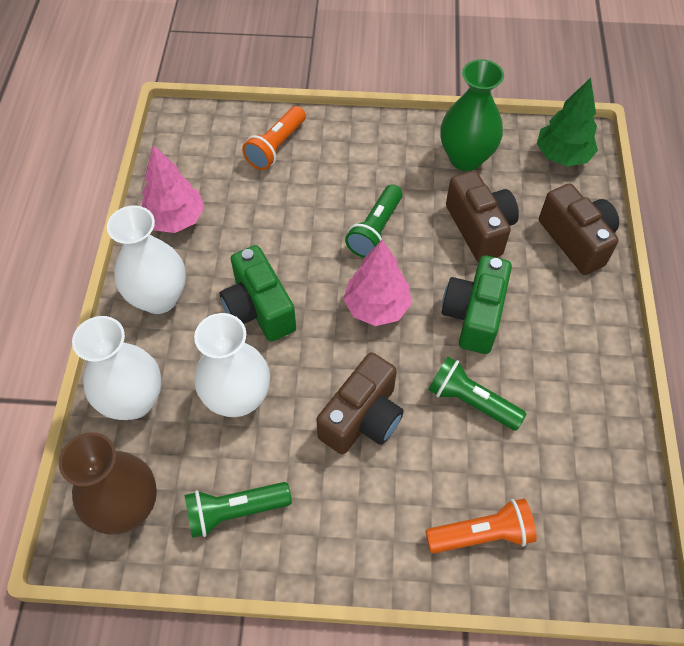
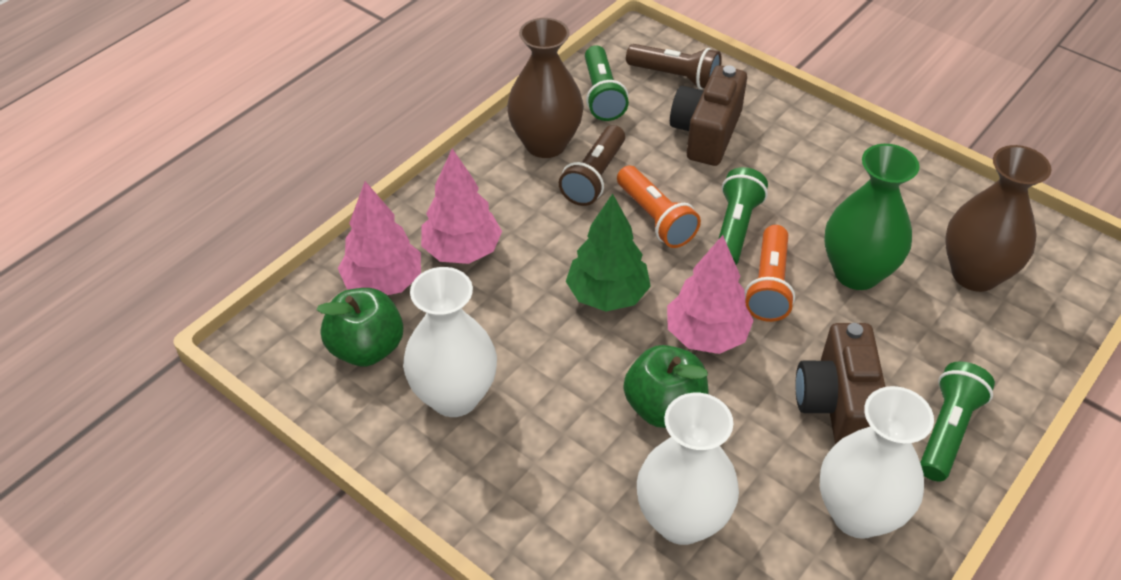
brown camera: 3 -> 2
brown flashlight: 0 -> 2
brown vase: 1 -> 2
green apple: 0 -> 2
green camera: 2 -> 0
pink tree: 2 -> 3

